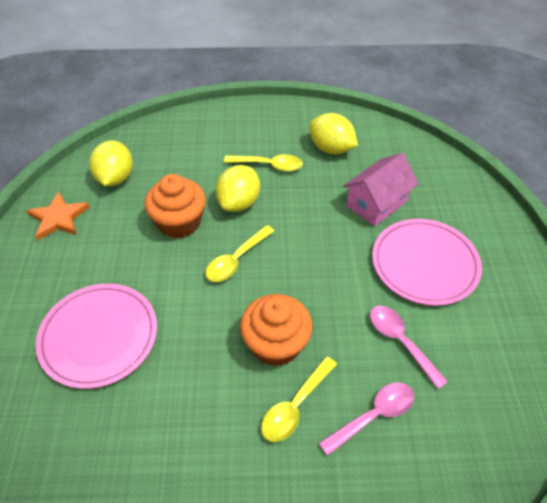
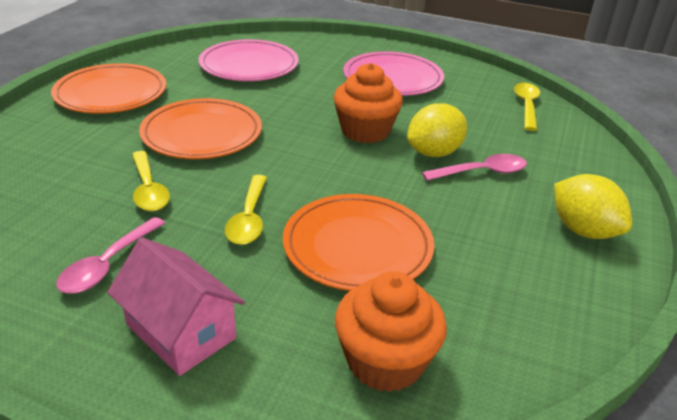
orange plate: 0 -> 3
orange star: 1 -> 0
yellow lemon: 3 -> 2

